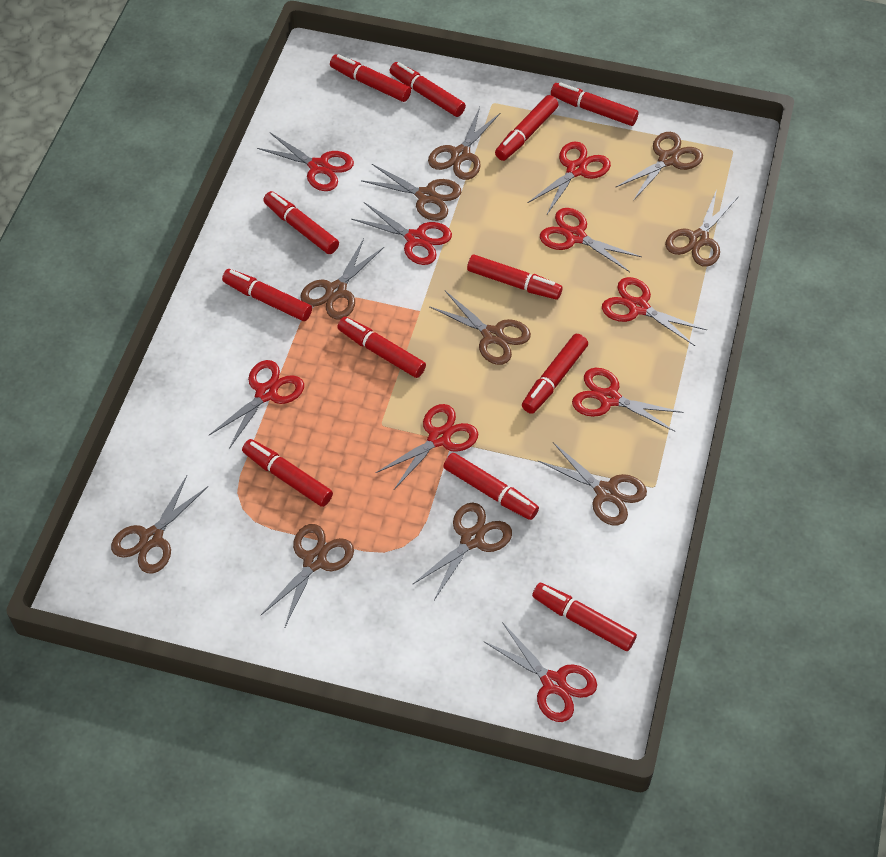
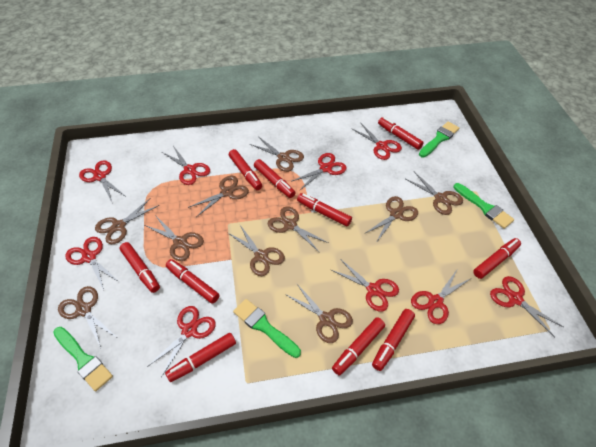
green brush: 0 -> 4
red marker: 12 -> 10

